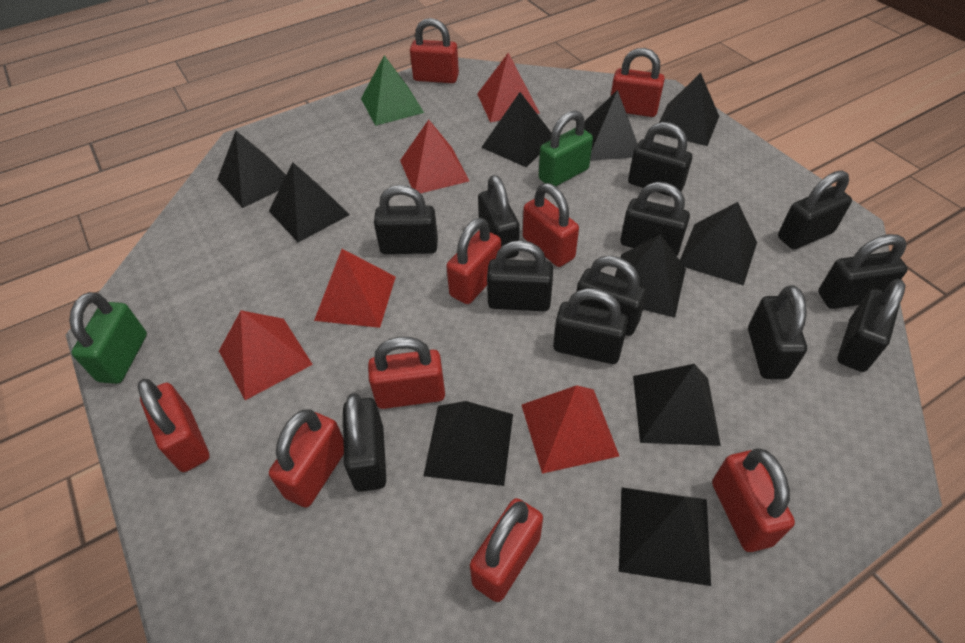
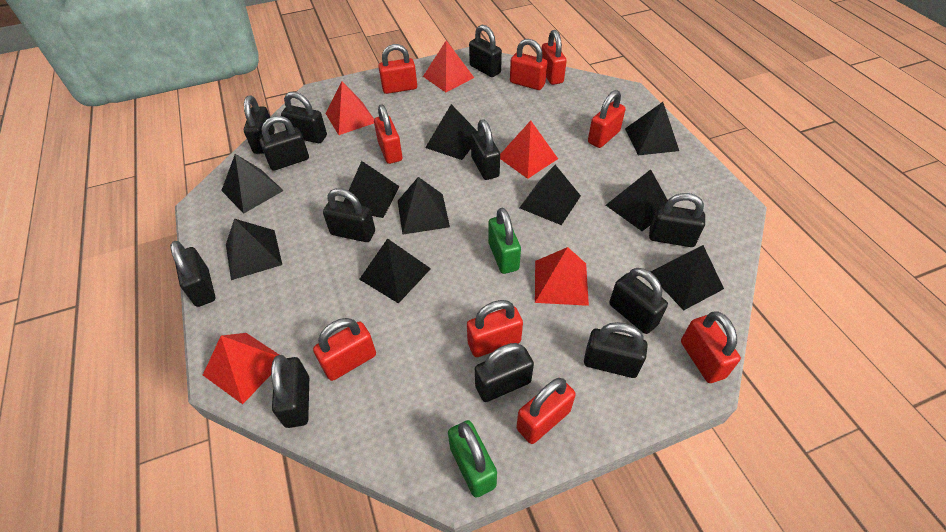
green pyramid: 1 -> 0

